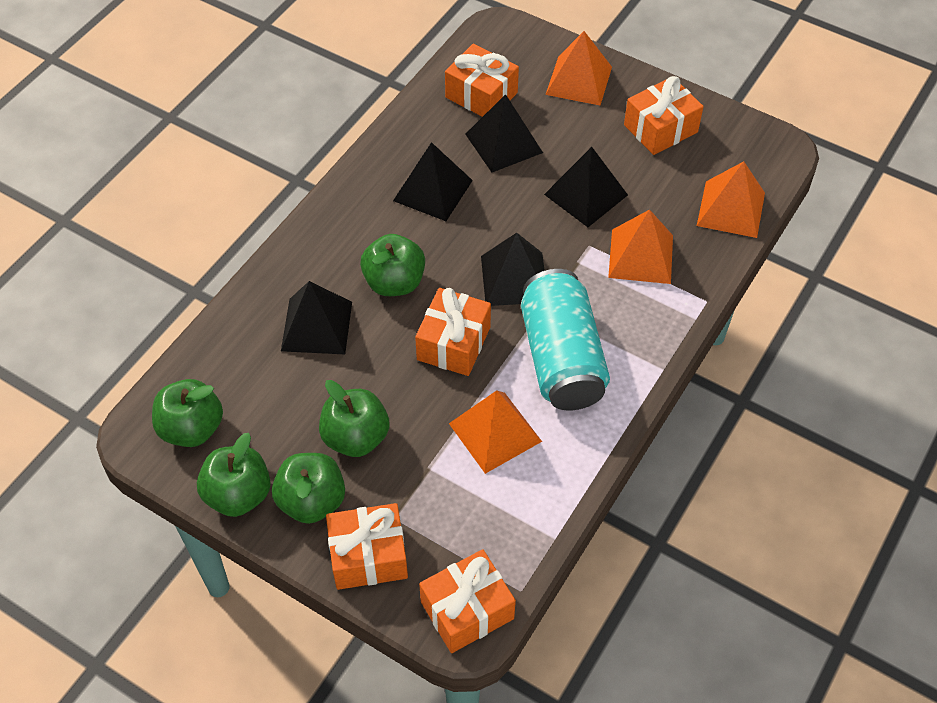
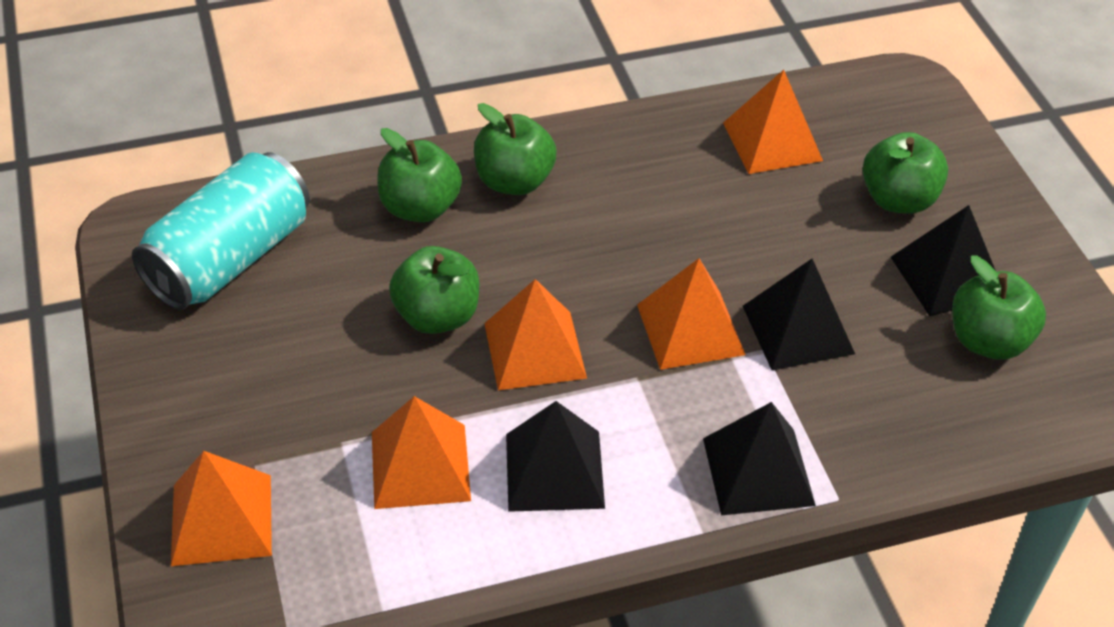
black pyramid: 5 -> 4
orange gift: 5 -> 0
orange pyramid: 4 -> 5

